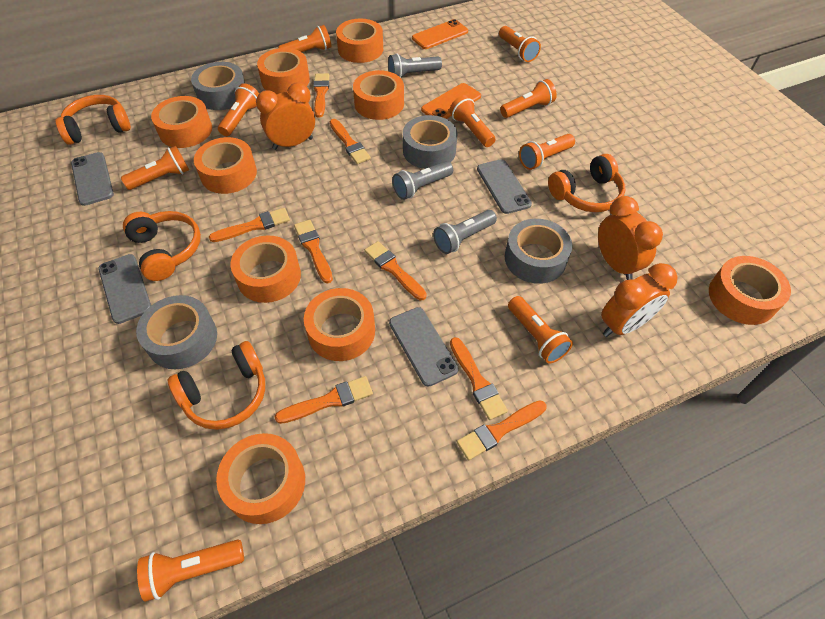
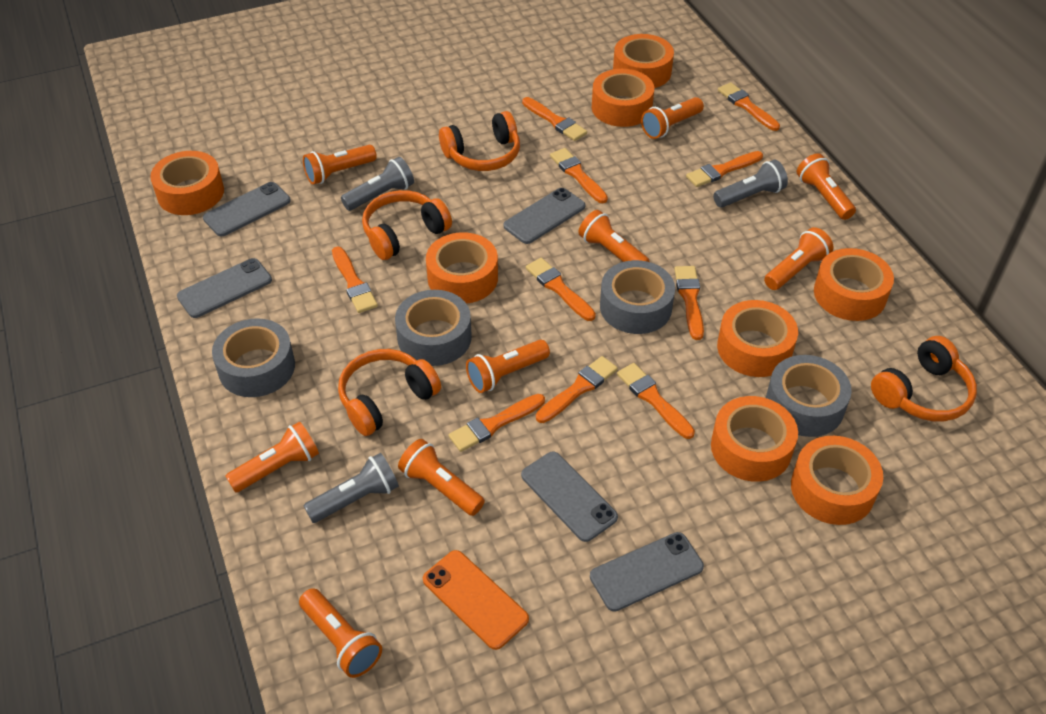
grey phone: 4 -> 5
orange brush: 8 -> 10
orange clock: 3 -> 0
orange phone: 2 -> 1
orange tape: 9 -> 8

